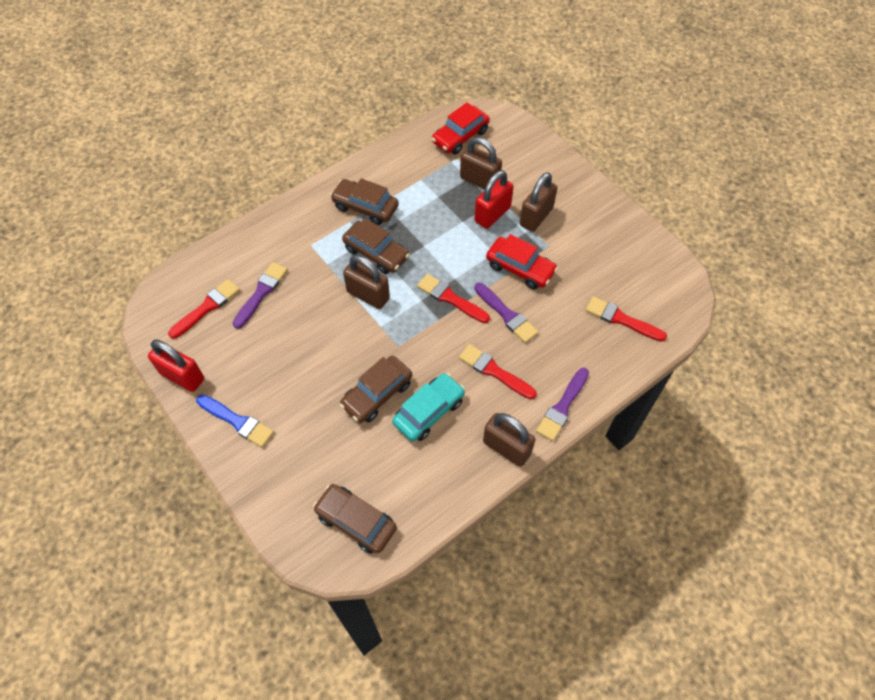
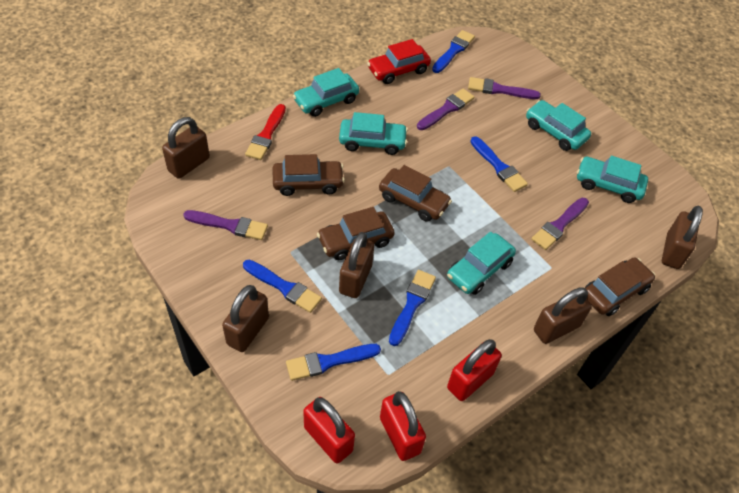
blue brush: 1 -> 5
brown padlock: 4 -> 5
purple brush: 3 -> 4
red brush: 4 -> 1
red car: 2 -> 1
red padlock: 2 -> 3
turquoise car: 1 -> 5

